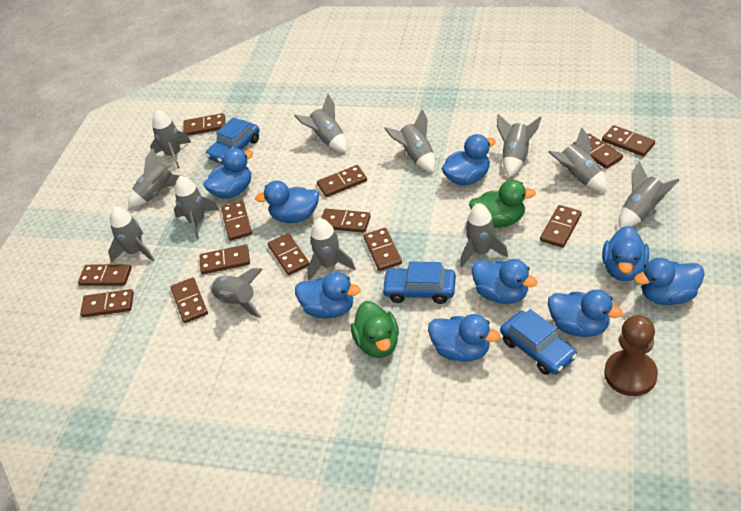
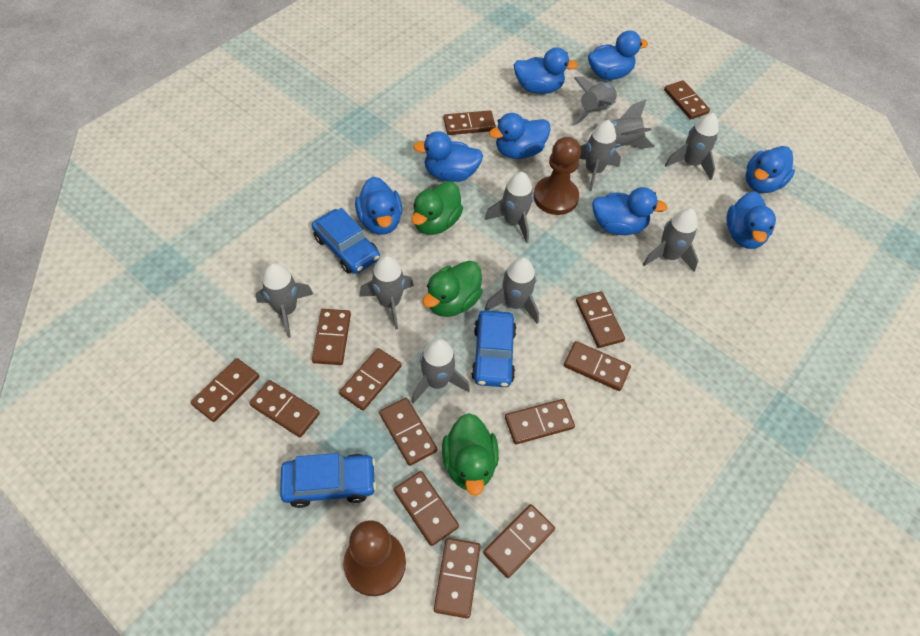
blue duck: 9 -> 8
brown pawn: 1 -> 2
green duck: 2 -> 3
grey rocket: 12 -> 10

